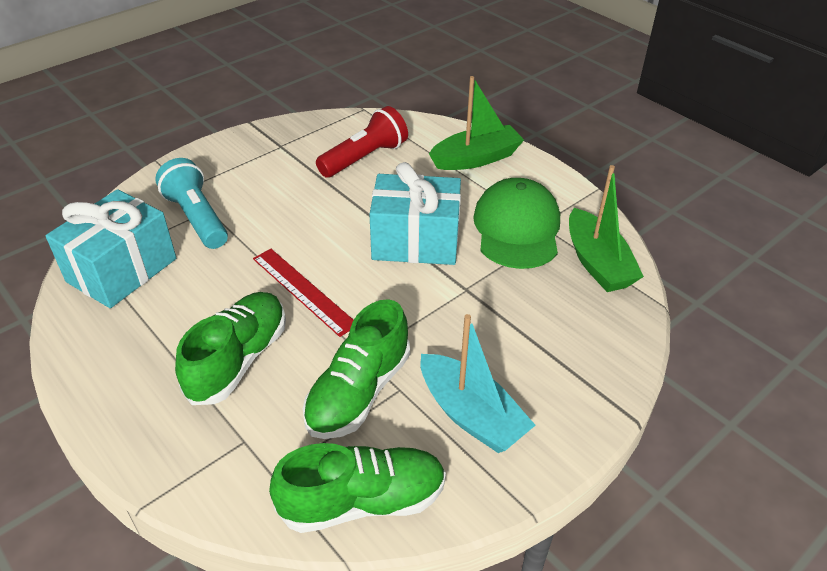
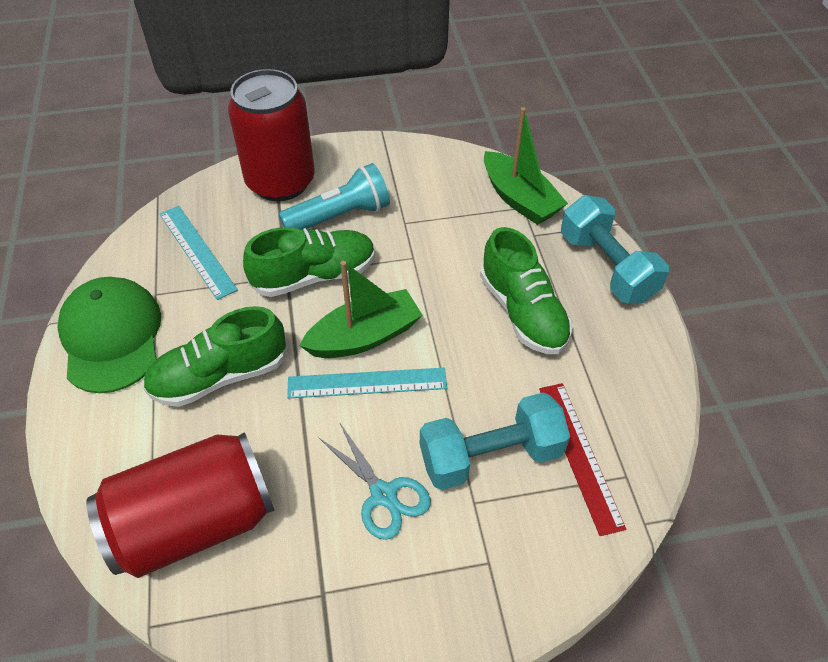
red can: 0 -> 2
red flashlight: 1 -> 0
turquoise boat: 1 -> 0
turquoise dumbbell: 0 -> 2
turquoise gift: 2 -> 0
turquoise ruler: 0 -> 2
turquoise scissors: 0 -> 1

